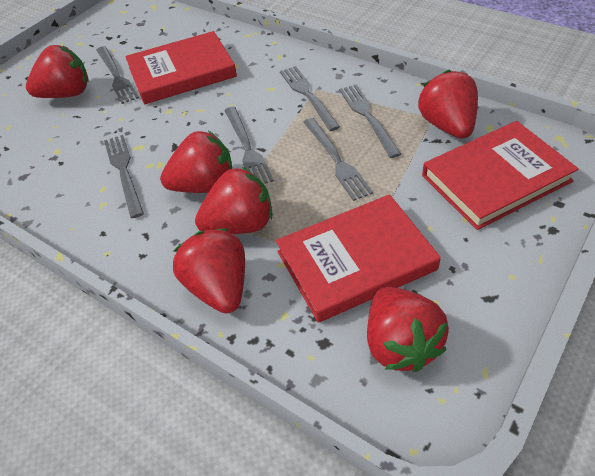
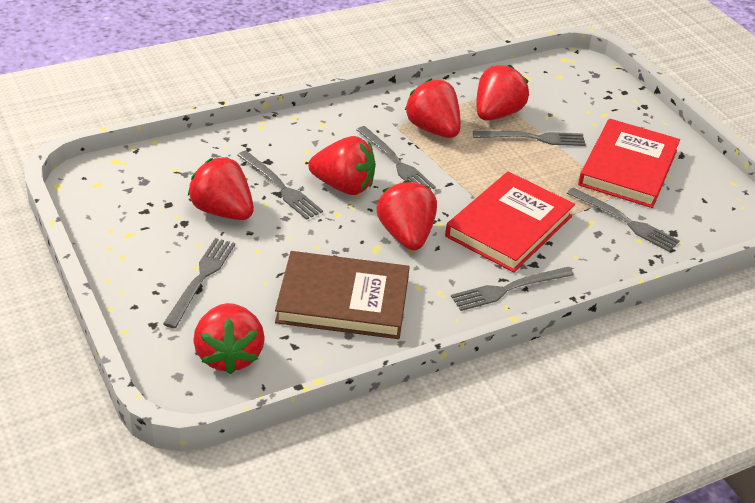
brown book: 0 -> 1
red book: 3 -> 2

